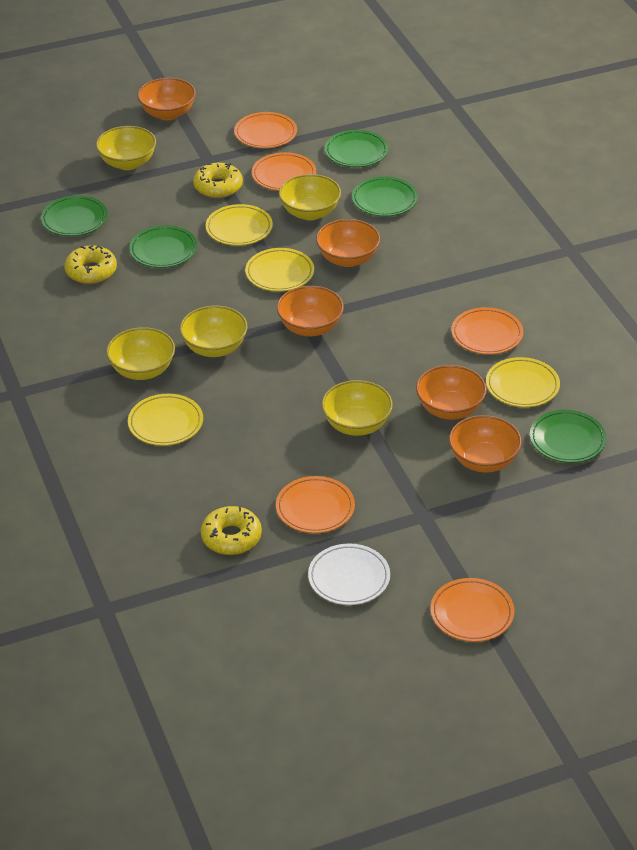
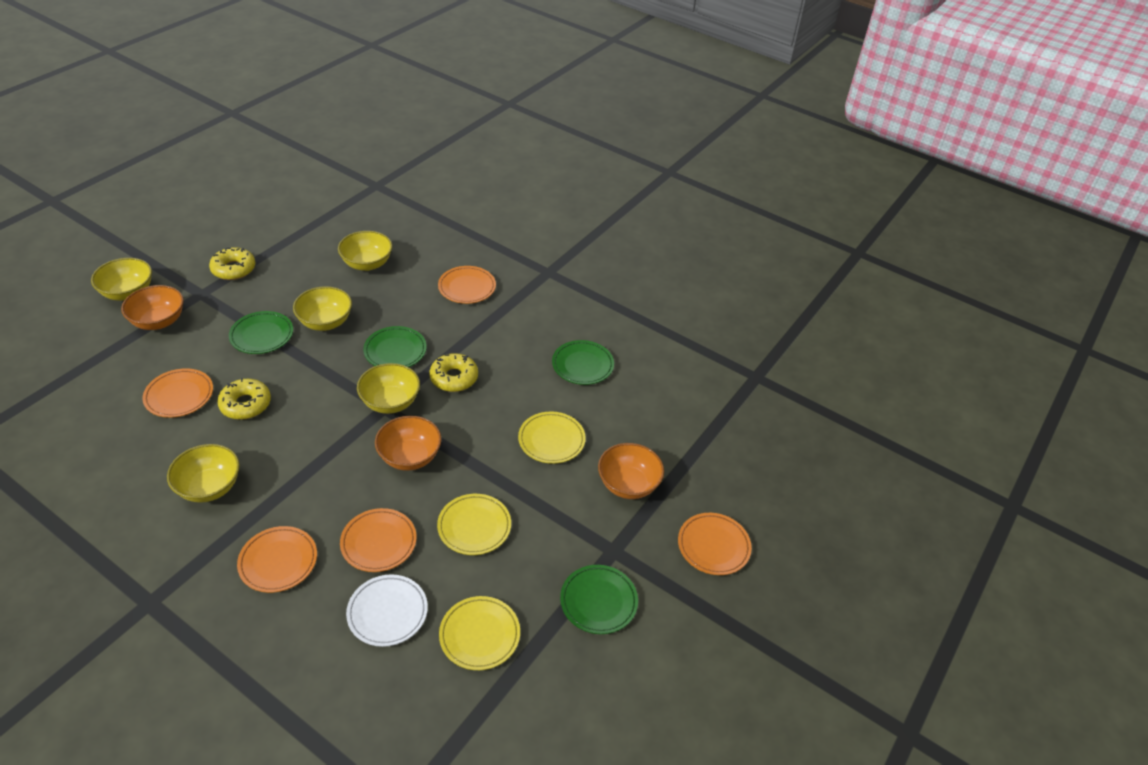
green plate: 5 -> 4
orange bowl: 5 -> 3
yellow plate: 4 -> 3

